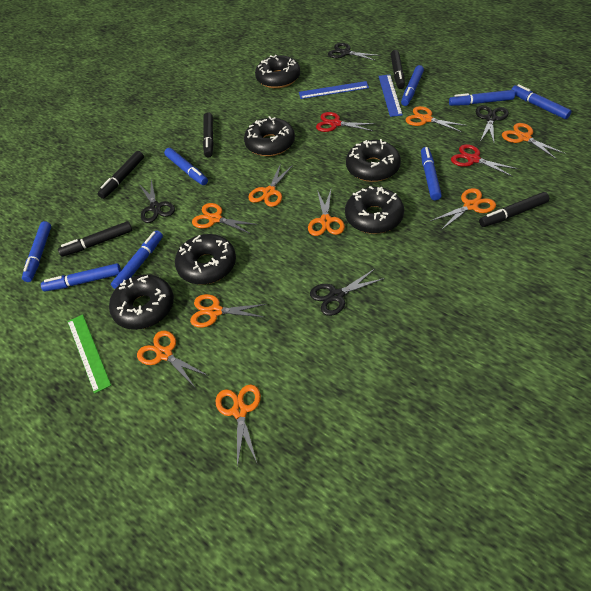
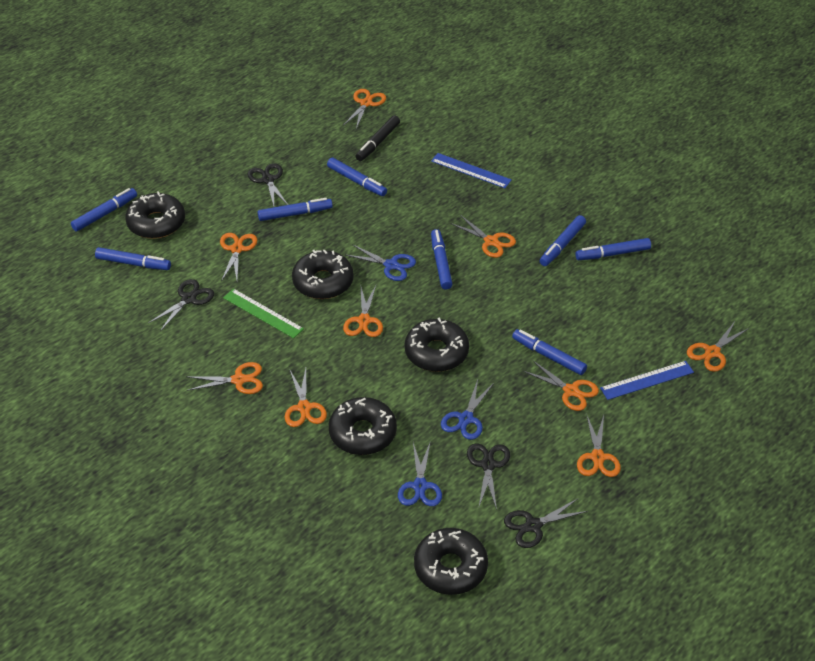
black donut: 6 -> 5
black marker: 5 -> 1
blue scissors: 0 -> 3
red scissors: 2 -> 0

